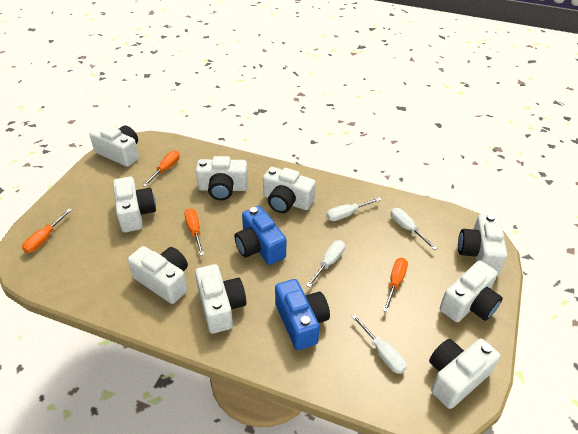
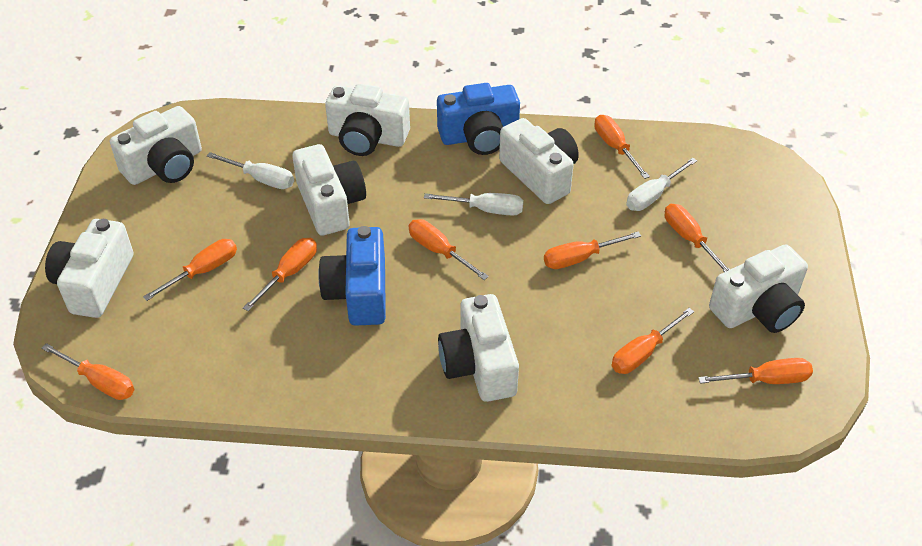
orange screwdriver: 4 -> 9
white camera: 9 -> 7
white screwdriver: 4 -> 3

